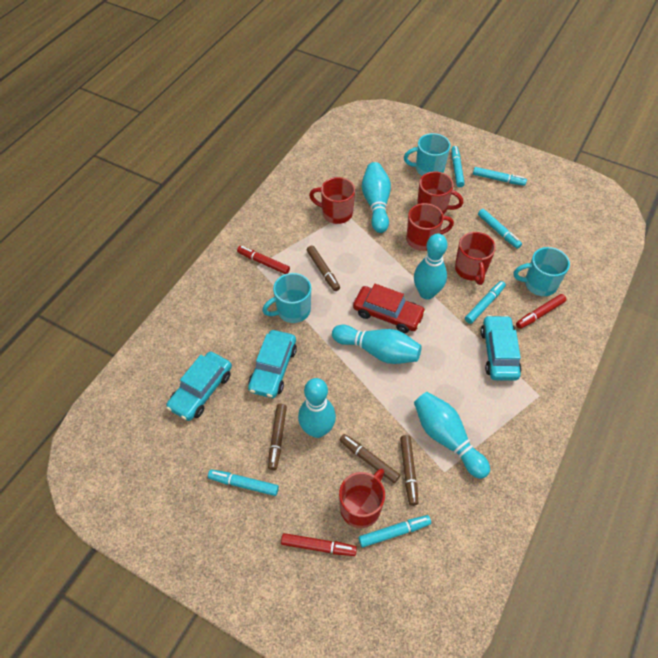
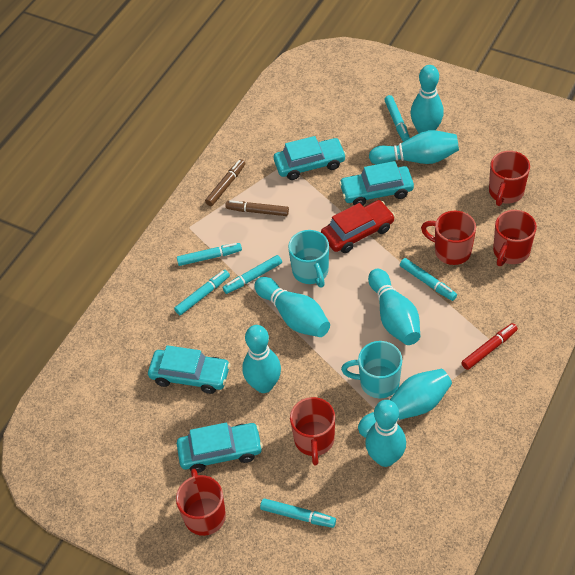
brown marker: 4 -> 2
red marker: 3 -> 1
turquoise bowling pin: 5 -> 7
turquoise car: 3 -> 4
turquoise mug: 3 -> 2

